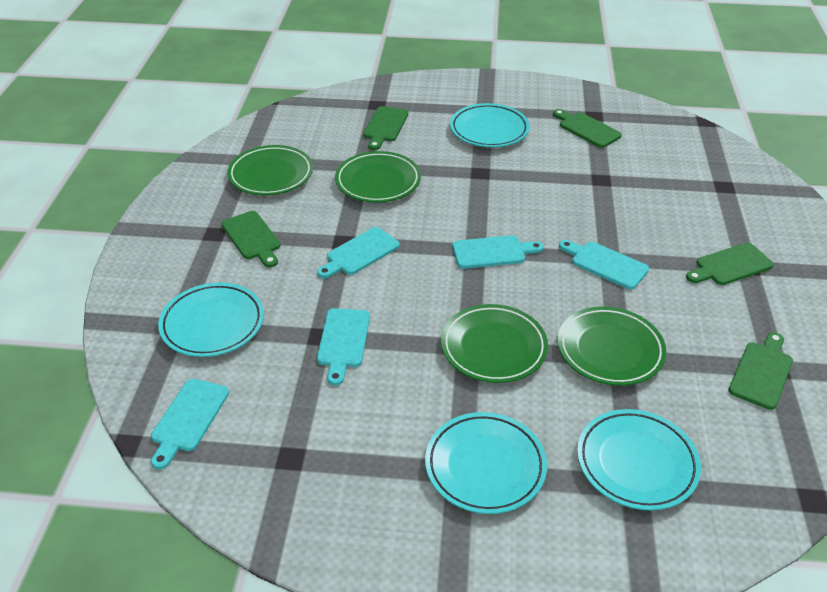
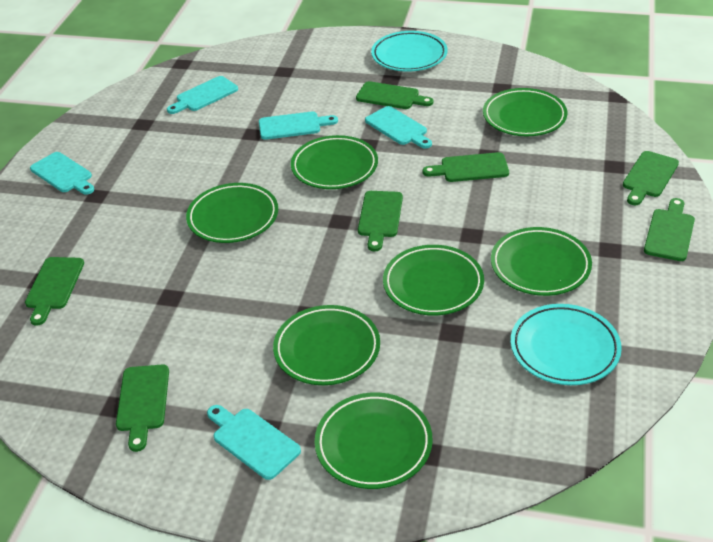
green cutting board: 5 -> 7
green plate: 4 -> 7
turquoise plate: 4 -> 2

